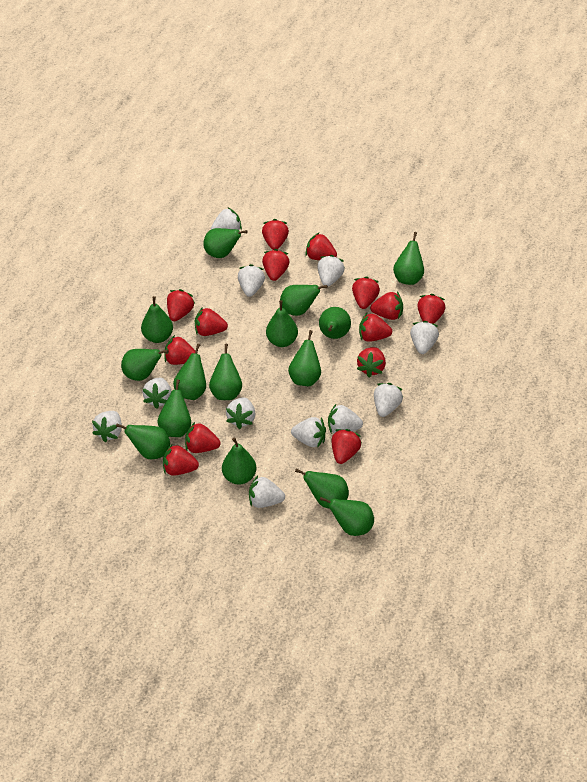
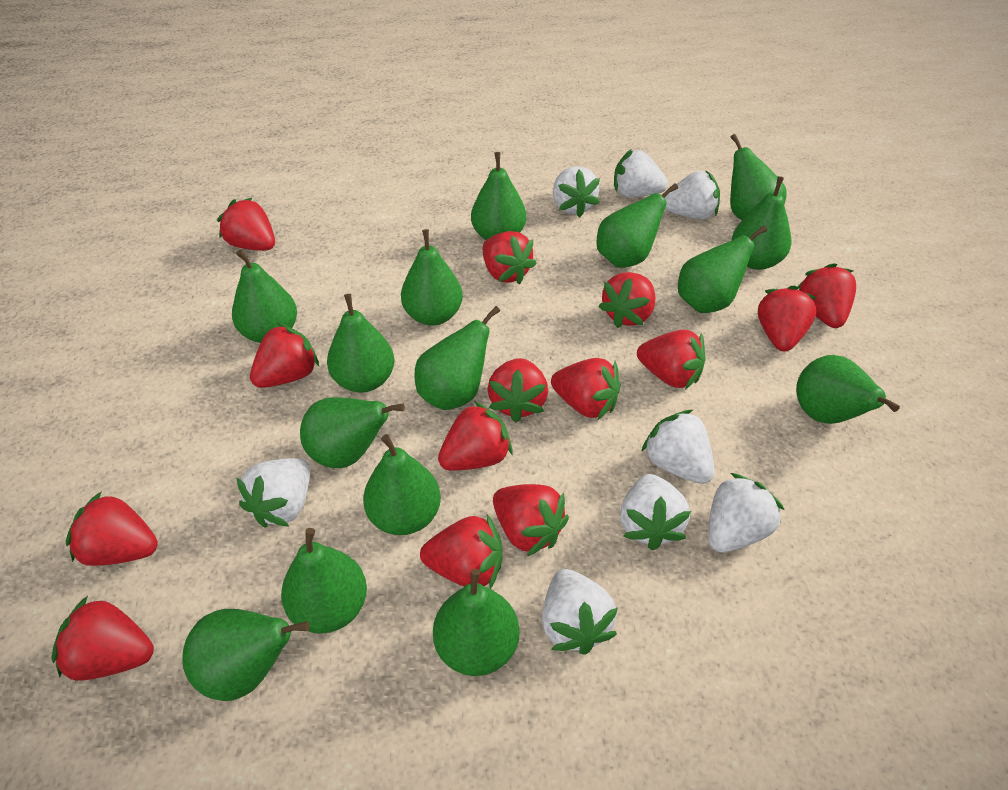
white strawberry: 11 -> 8

